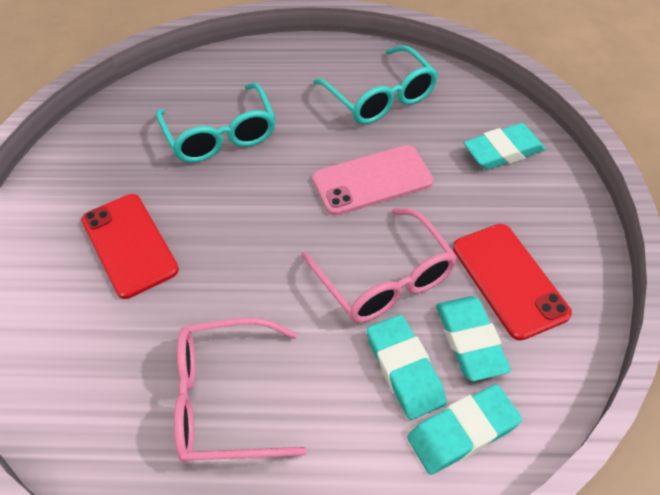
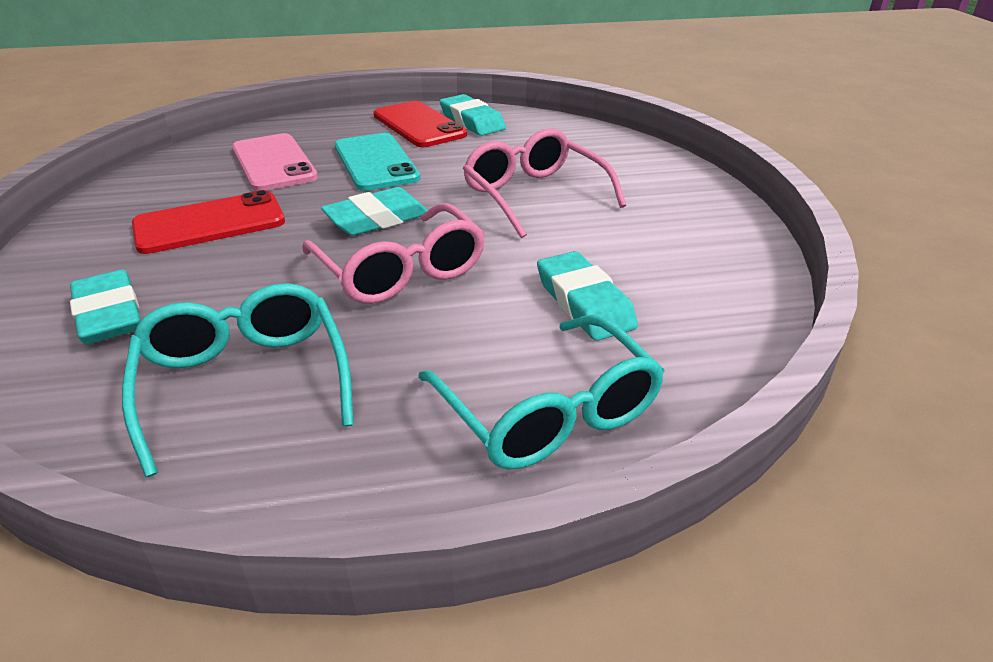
turquoise phone: 0 -> 1

